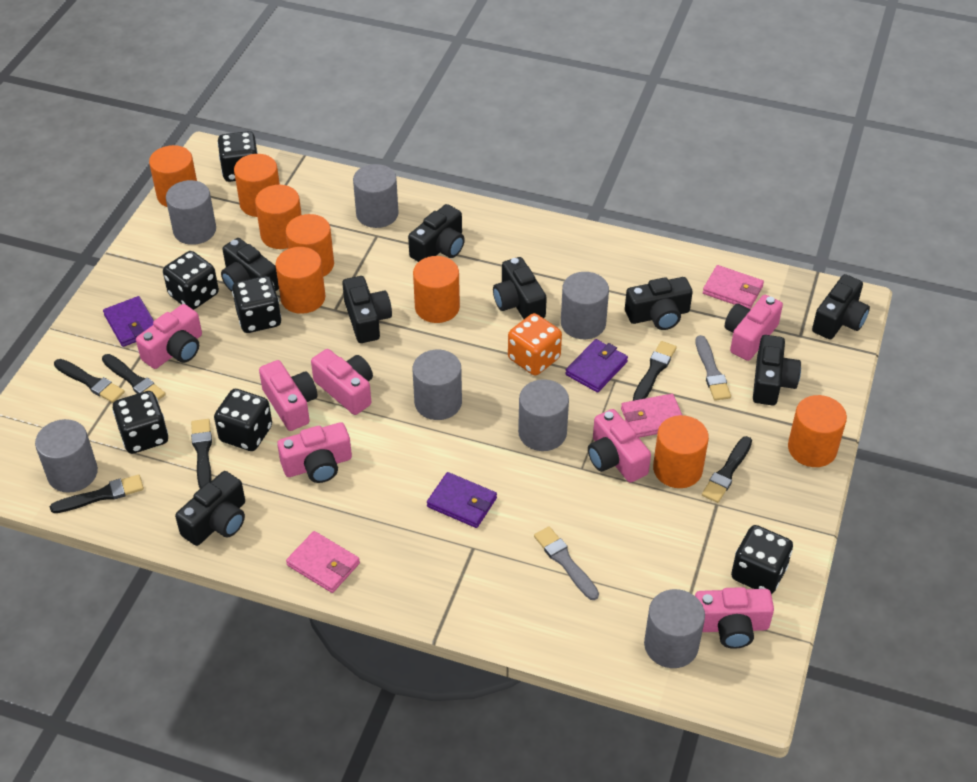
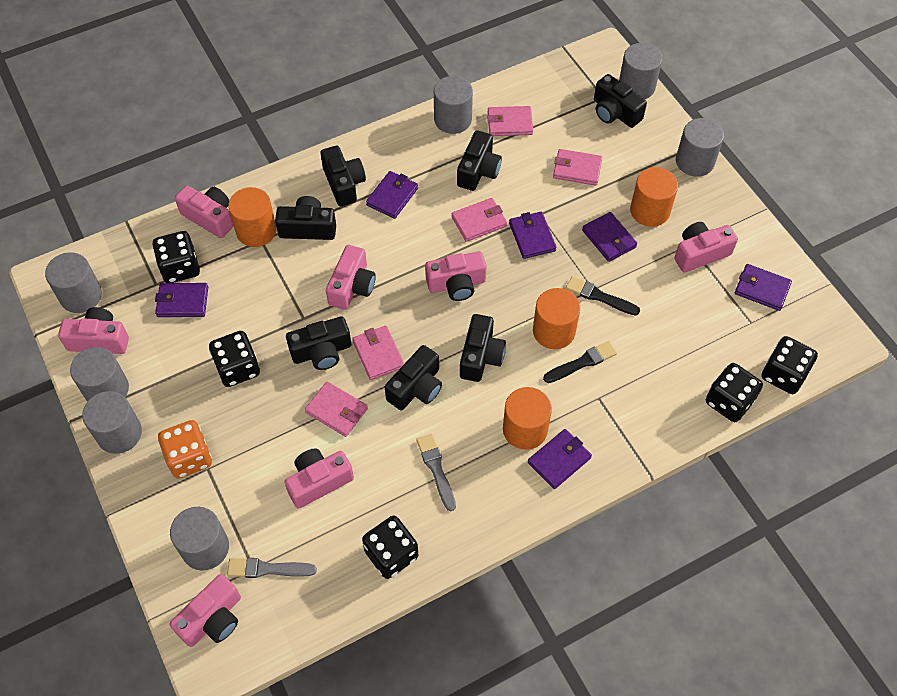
black brush: 6 -> 2
black camera: 8 -> 7
black dice: 6 -> 5
orange cylinder: 8 -> 4
pink wallet: 3 -> 5
purple wallet: 3 -> 6

